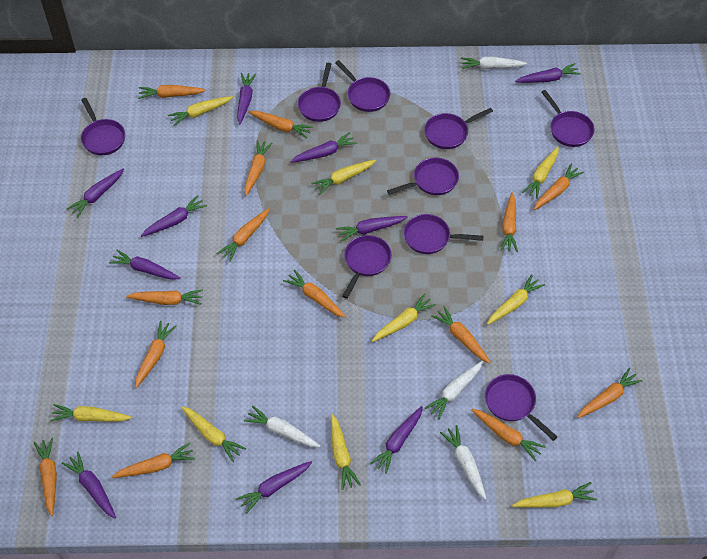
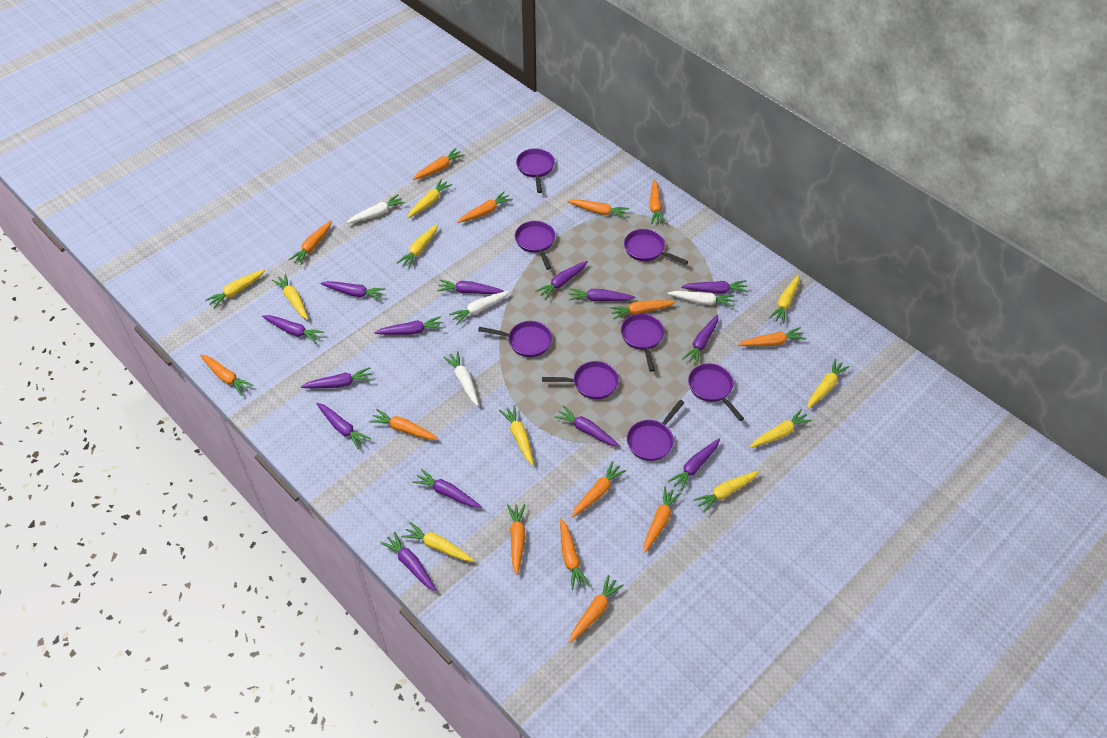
purple carrot: 10 -> 14
purple pan: 9 -> 8
yellow carrot: 9 -> 10

